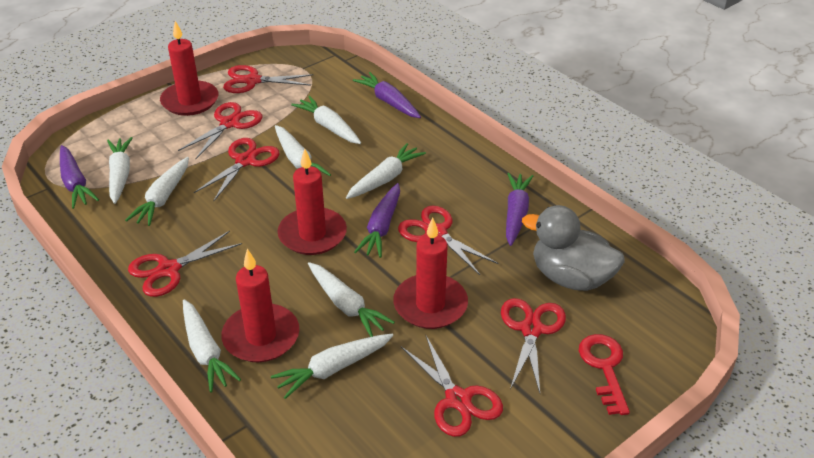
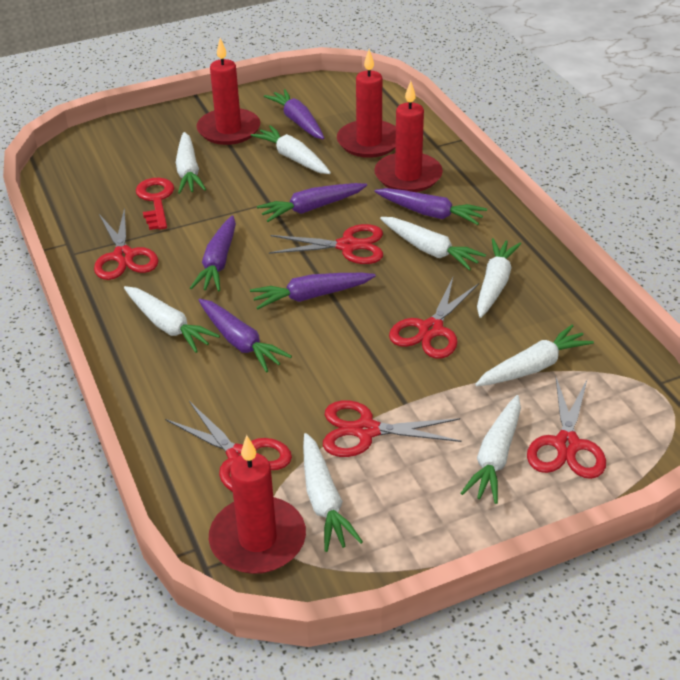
grey duck: 1 -> 0
purple carrot: 4 -> 6
red scissors: 7 -> 6

